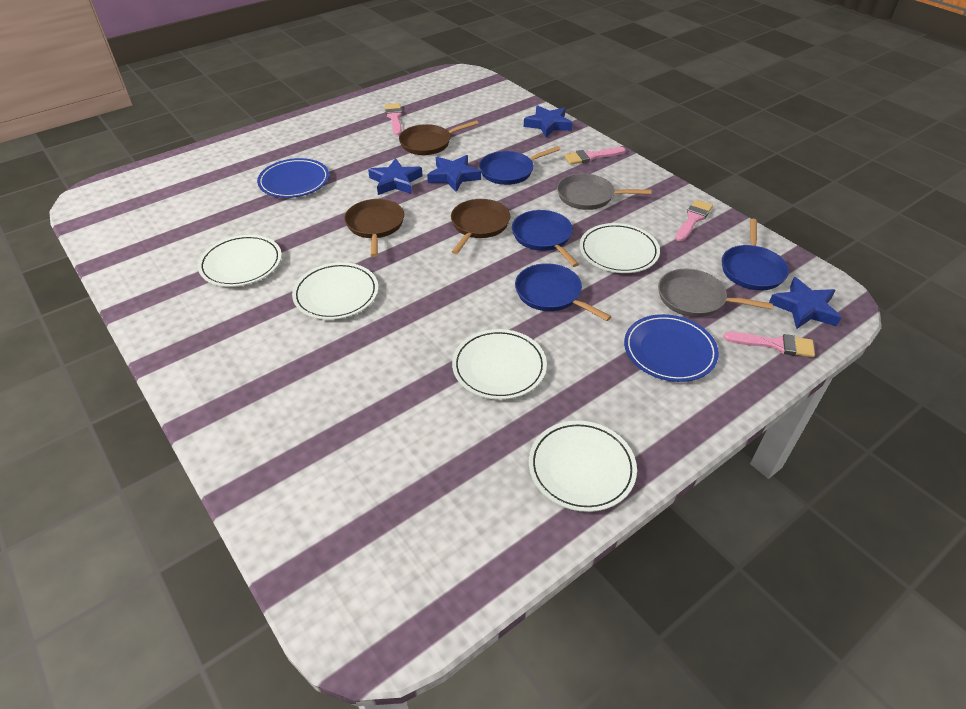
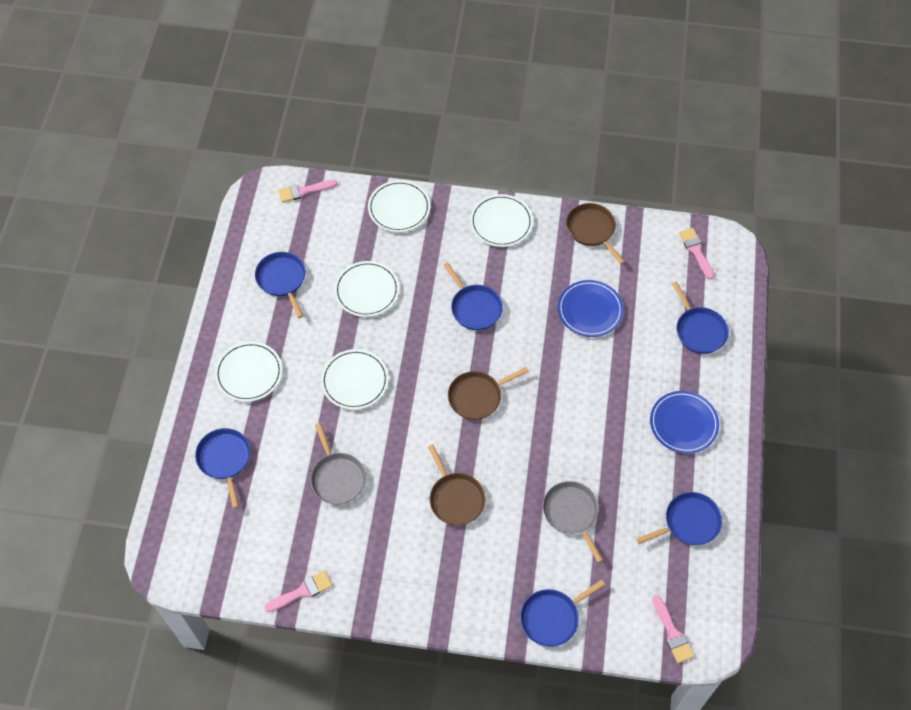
blue pan: 4 -> 6
blue star: 4 -> 0

